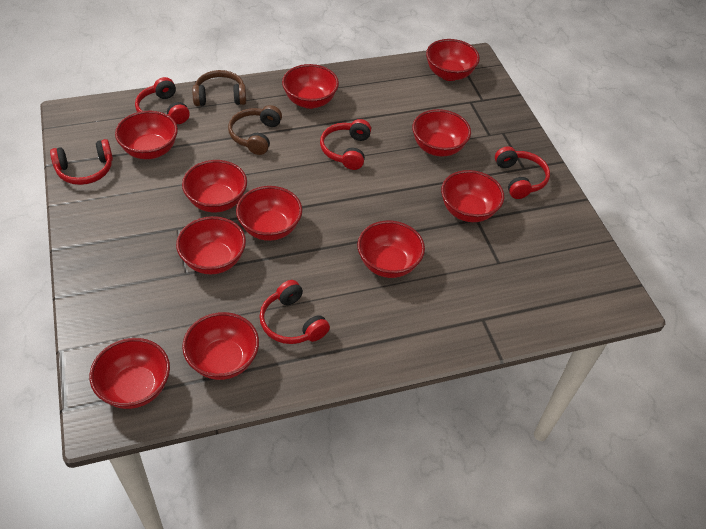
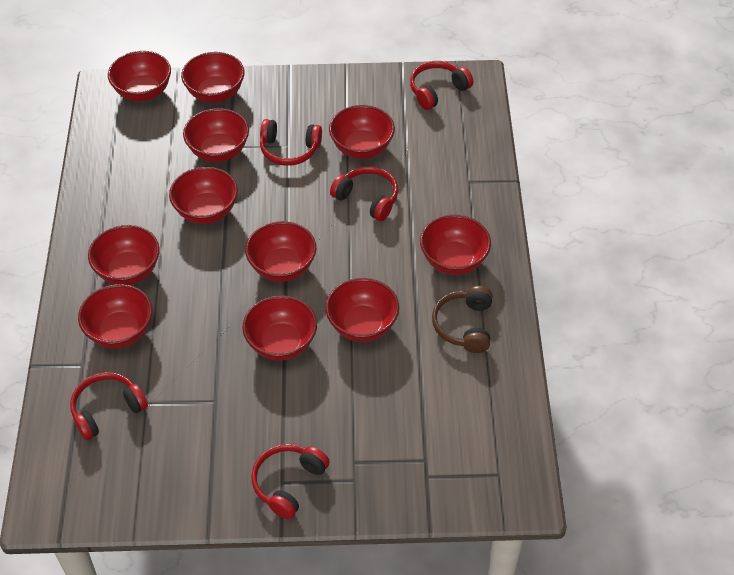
brown headphones: 2 -> 1

